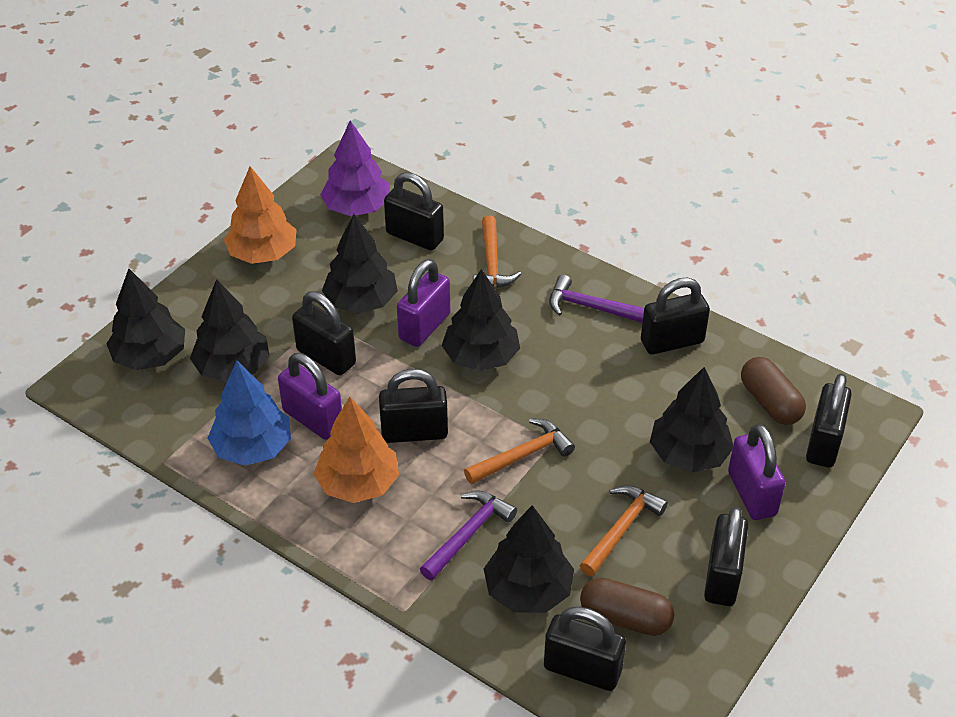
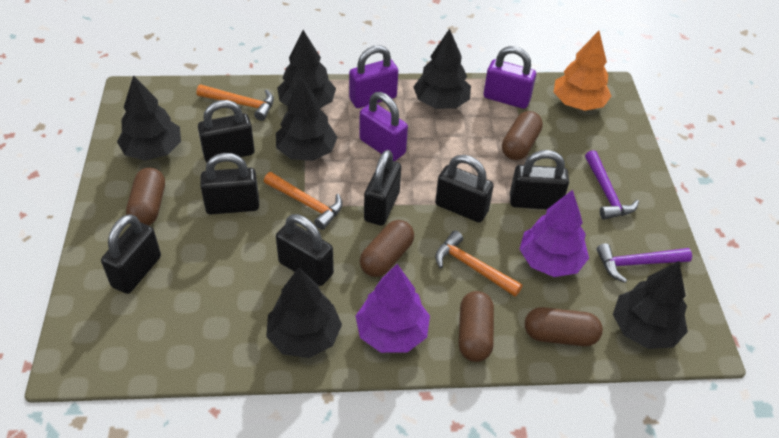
blue tree: 1 -> 0
brown capsule: 2 -> 5
orange tree: 2 -> 1
purple tree: 1 -> 2

